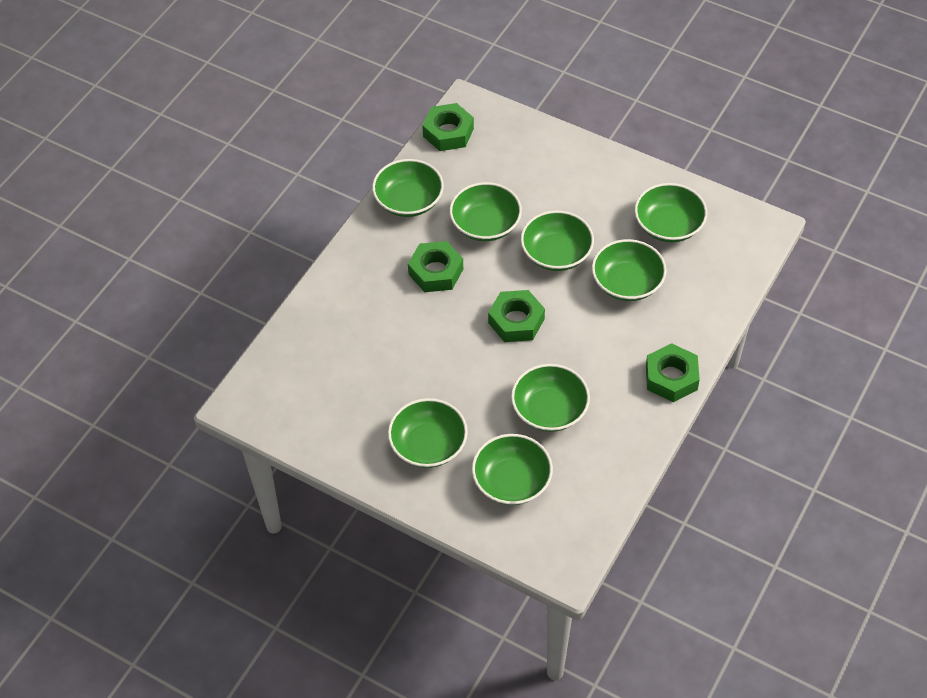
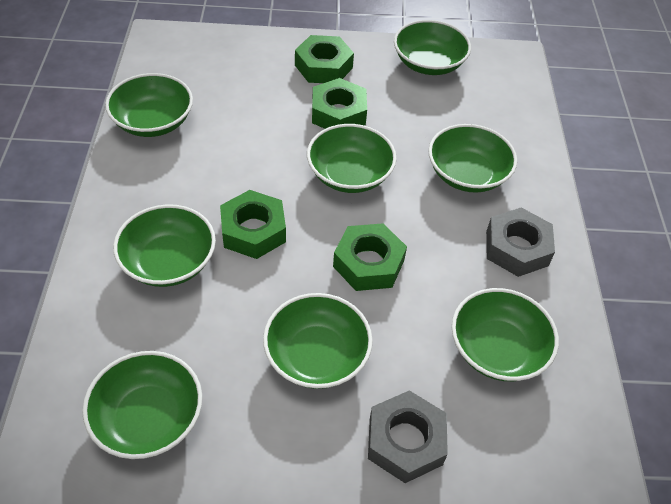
grey nut: 0 -> 2

